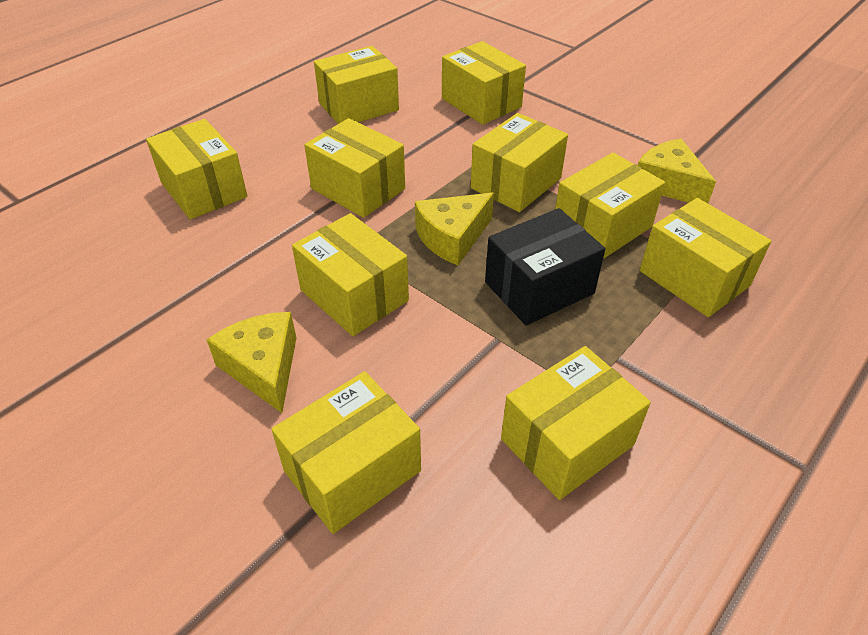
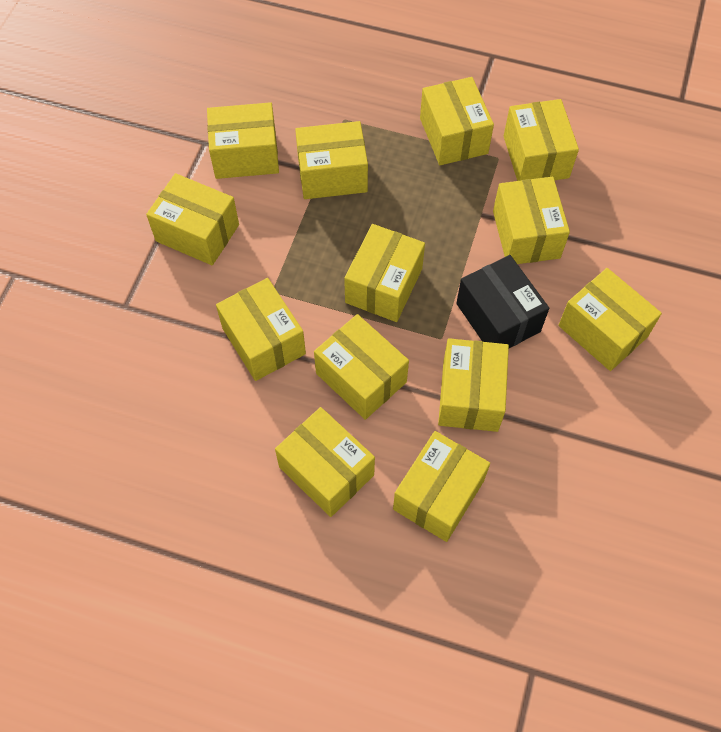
yellow box: 10 -> 13
yellow cheese: 3 -> 0

